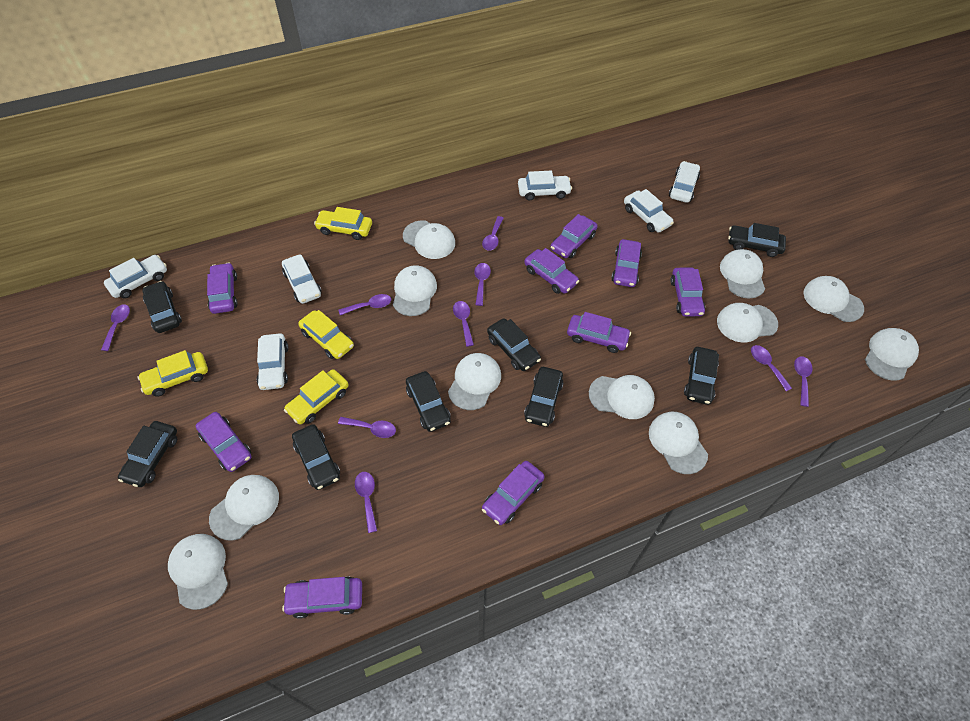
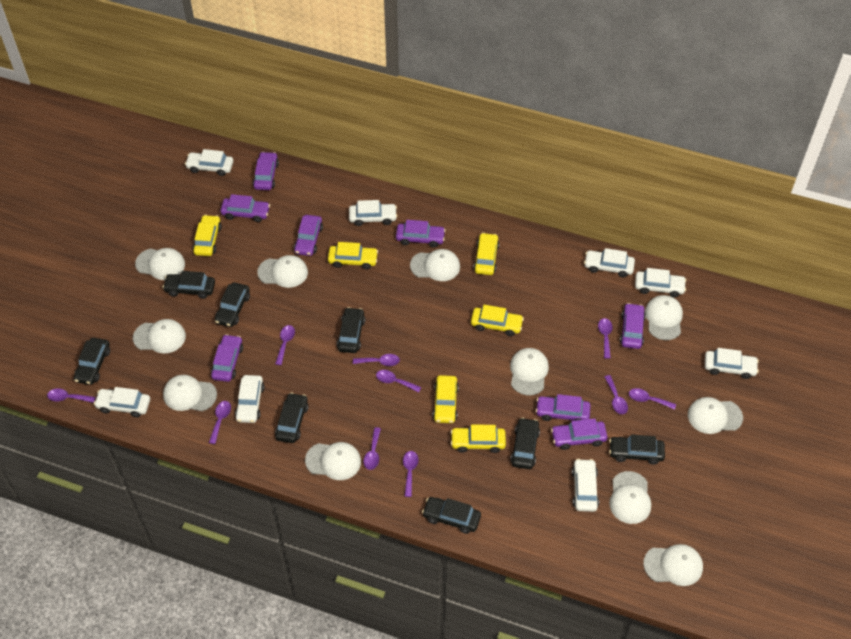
purple car: 9 -> 8
purple spoon: 9 -> 10
white car: 6 -> 8
yellow car: 4 -> 6

